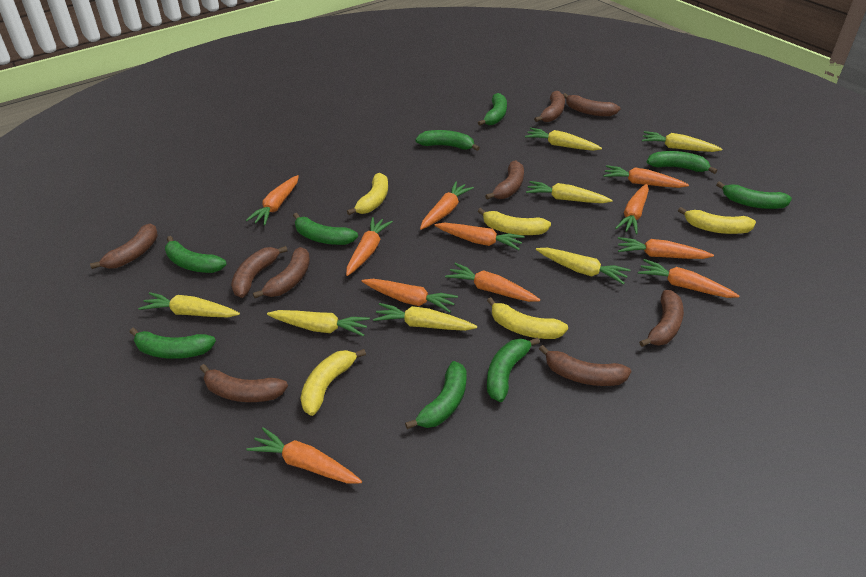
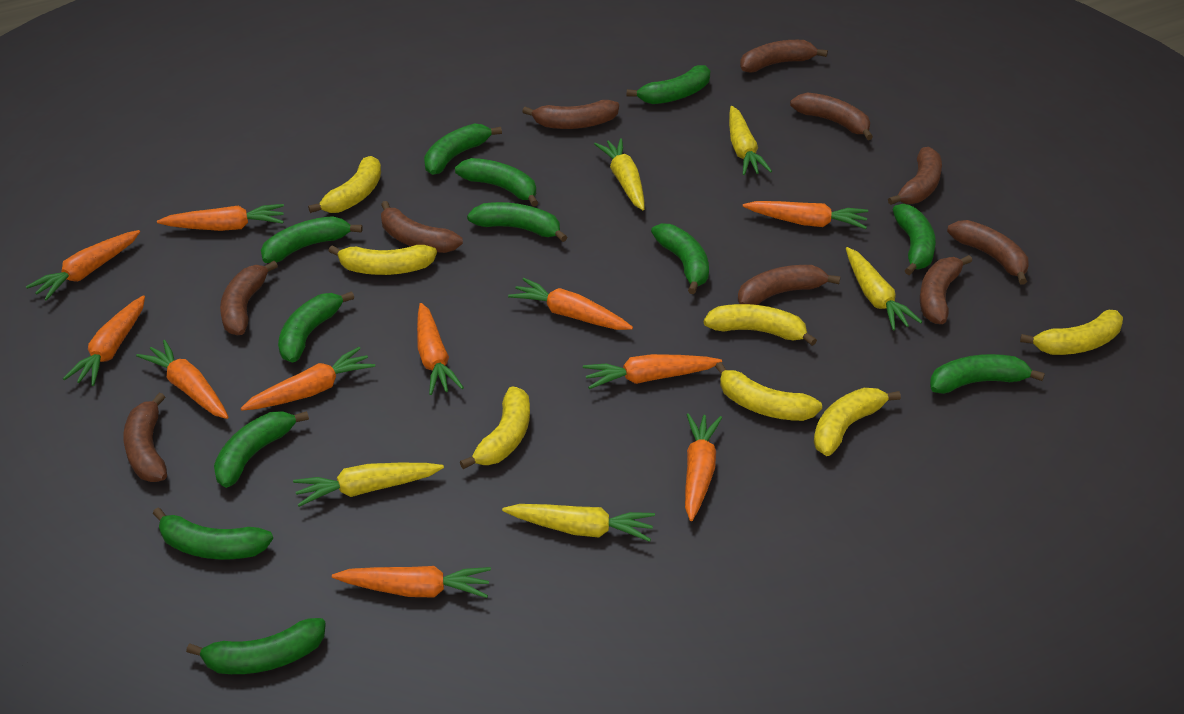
brown banana: 9 -> 10
green banana: 9 -> 12
yellow banana: 5 -> 7
yellow carrot: 7 -> 5

